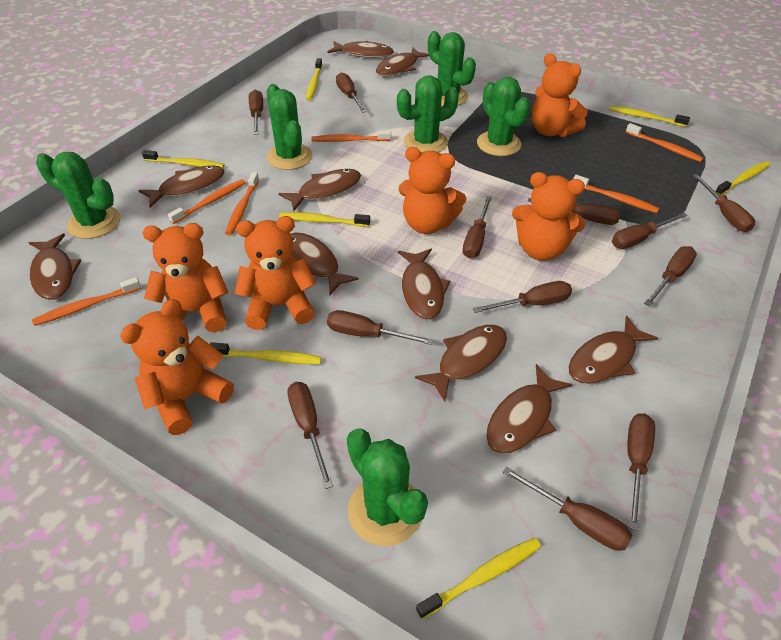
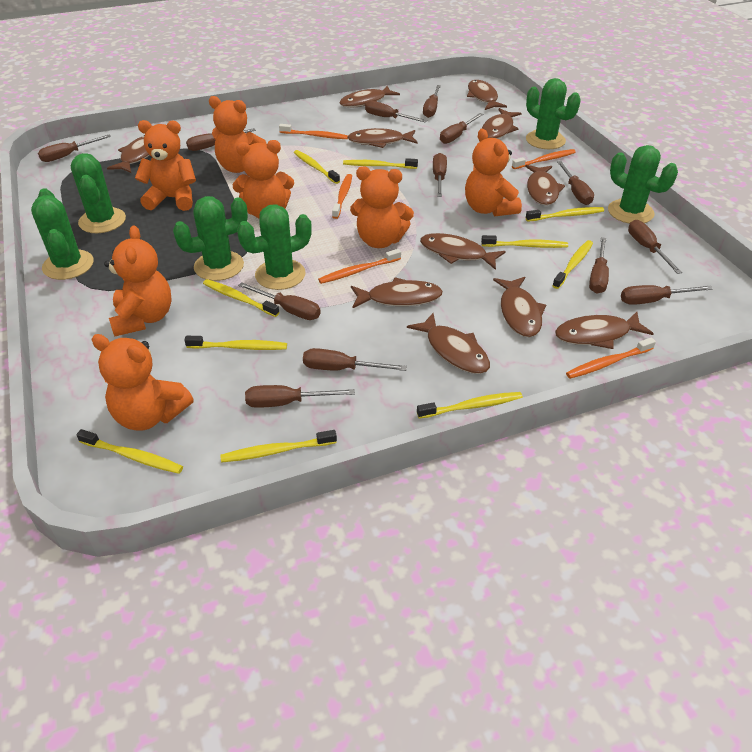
brown fish: 10 -> 11
brown screwdriver: 12 -> 13
orange teddy bear: 6 -> 7
orange toothbrush: 6 -> 5
yellow toothbrush: 7 -> 10

